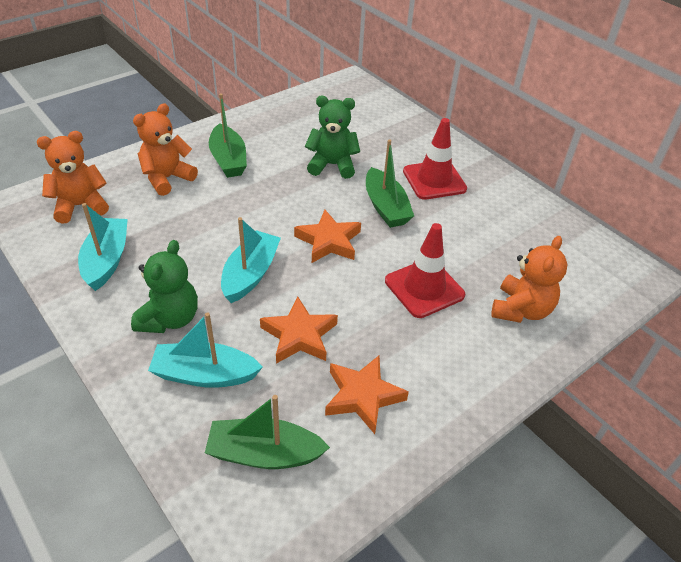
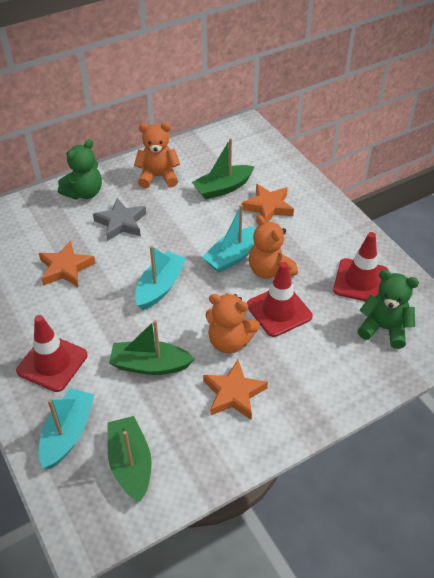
grey star: 0 -> 1
red traffic cone: 2 -> 3

